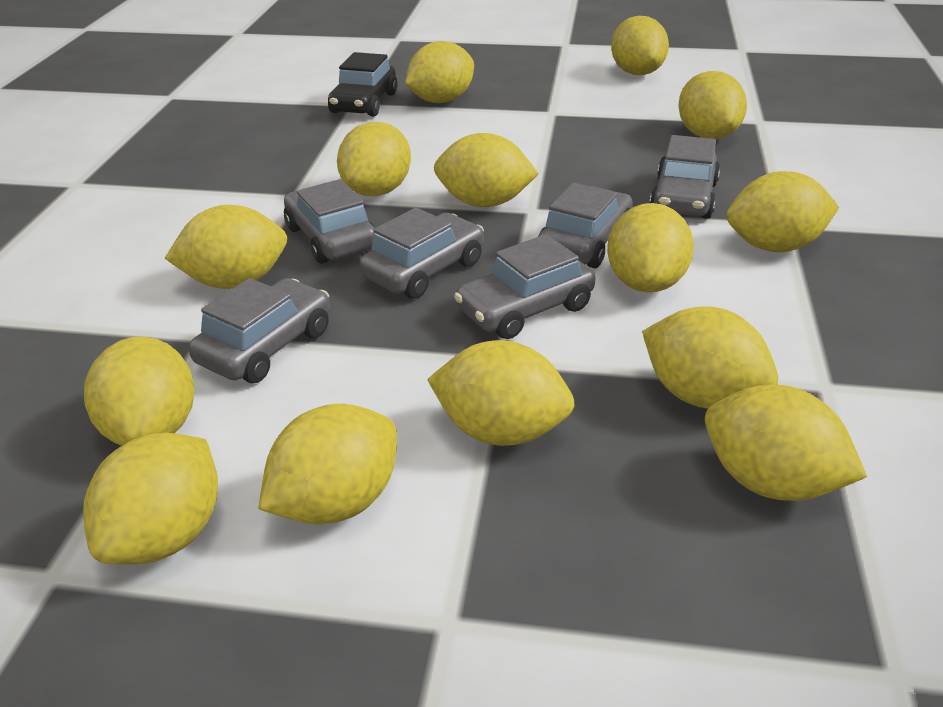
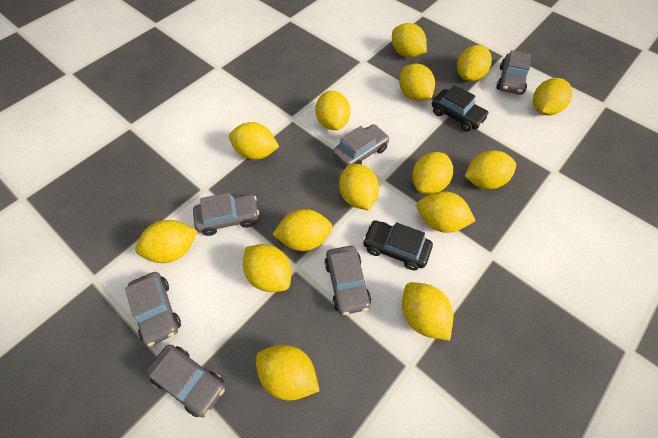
black car: 1 -> 2
yellow lemon: 14 -> 15

